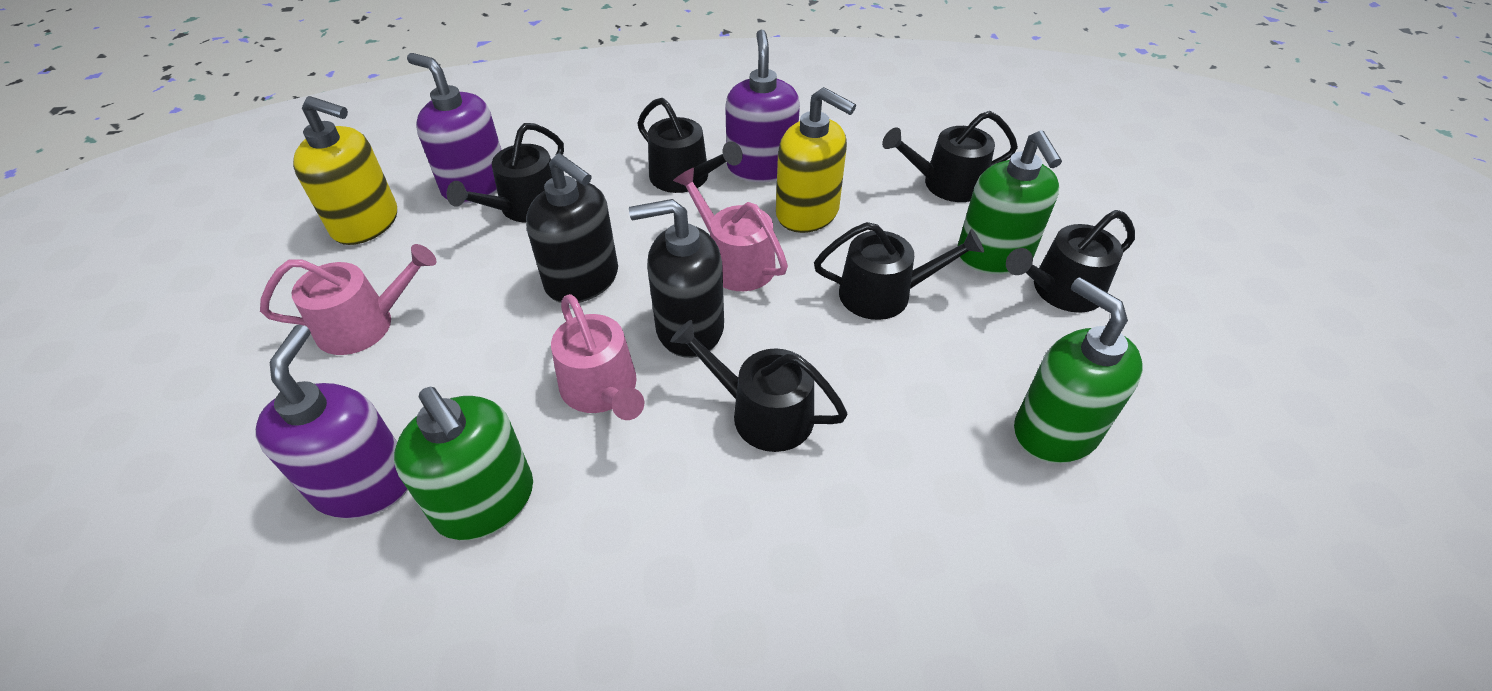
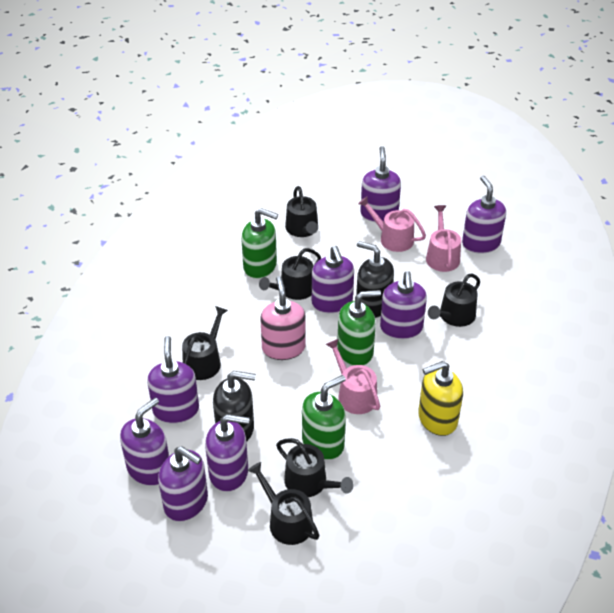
pink soap dispenser: 0 -> 1
purple soap dispenser: 3 -> 8
yellow soap dispenser: 2 -> 1

